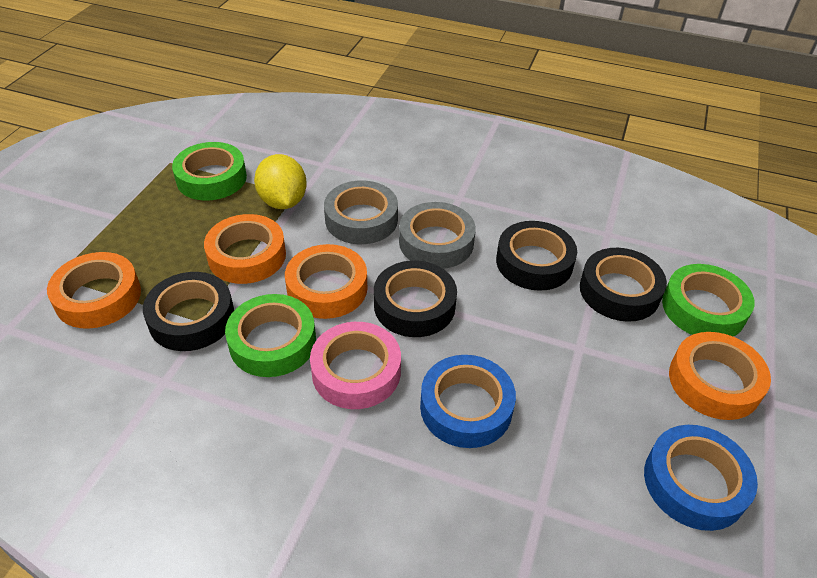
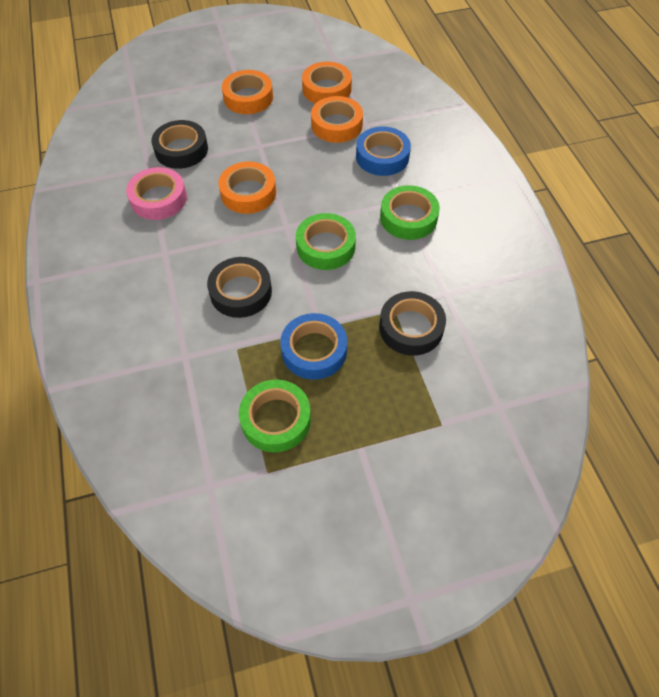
black tape: 4 -> 3
grey tape: 2 -> 0
yellow lemon: 1 -> 0

